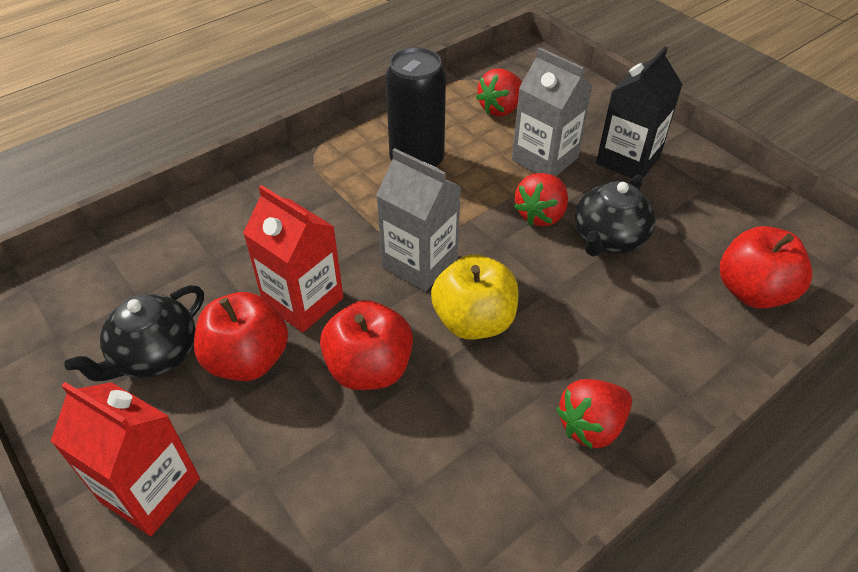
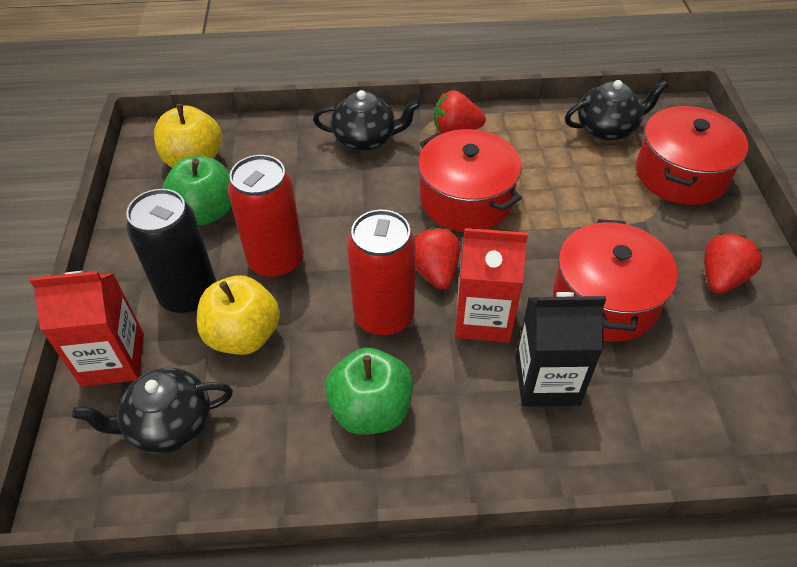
black teapot: 2 -> 3
green apple: 0 -> 2
grey carton: 2 -> 0
red apple: 3 -> 0
red can: 0 -> 2
red pot: 0 -> 3
yellow apple: 1 -> 2

